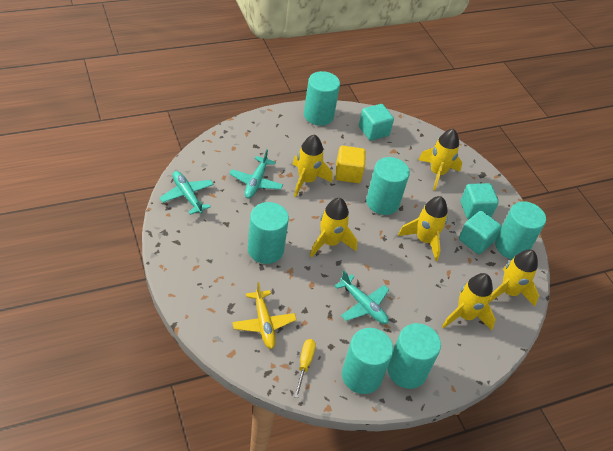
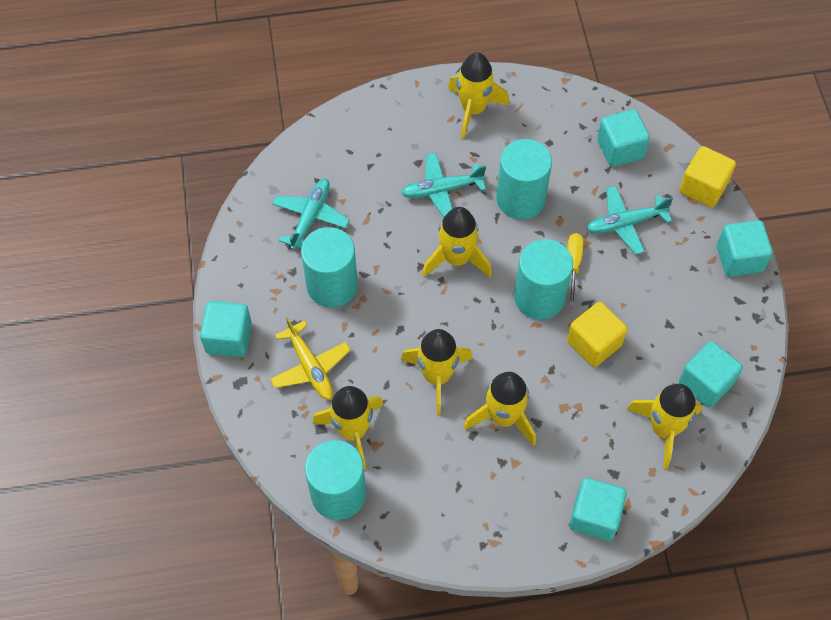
turquoise cube: 3 -> 5
turquoise cylinder: 6 -> 4
yellow cube: 1 -> 2

